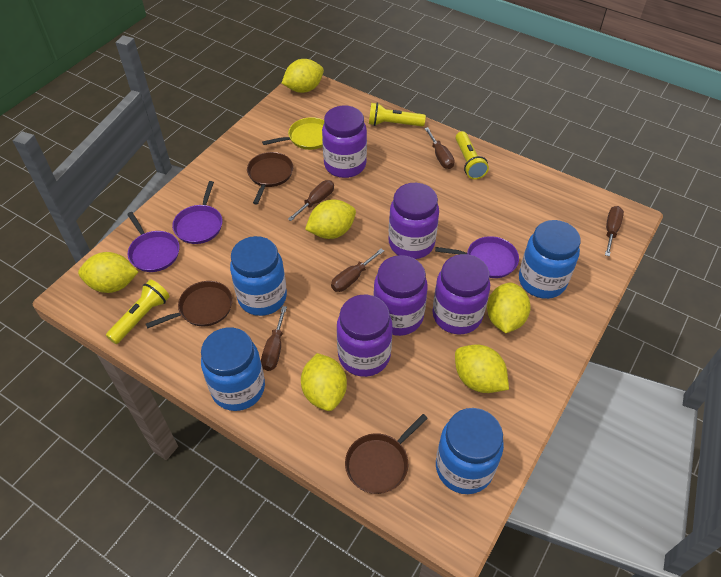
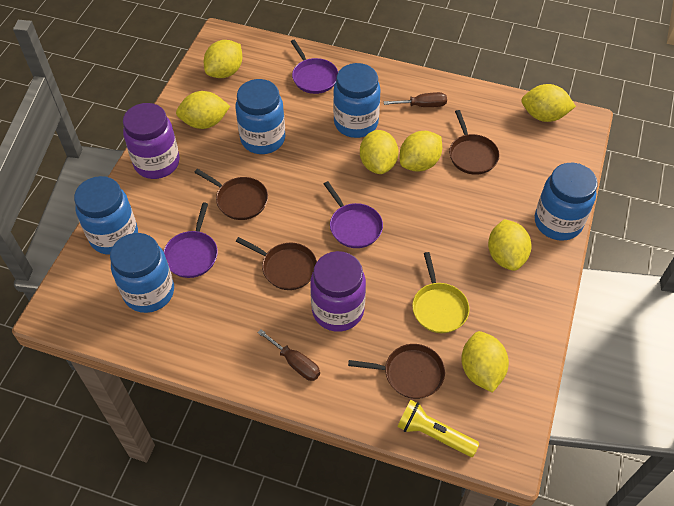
blue jar: 4 -> 5
brown pan: 3 -> 4
brown screwdriver: 5 -> 2
purple jar: 5 -> 2
yellow flashlight: 3 -> 1
yellow lemon: 6 -> 7

